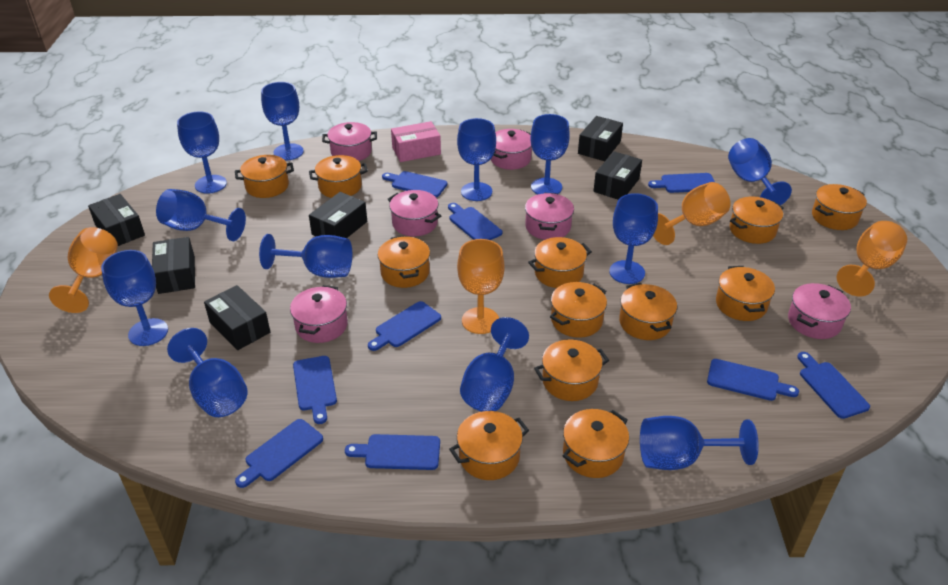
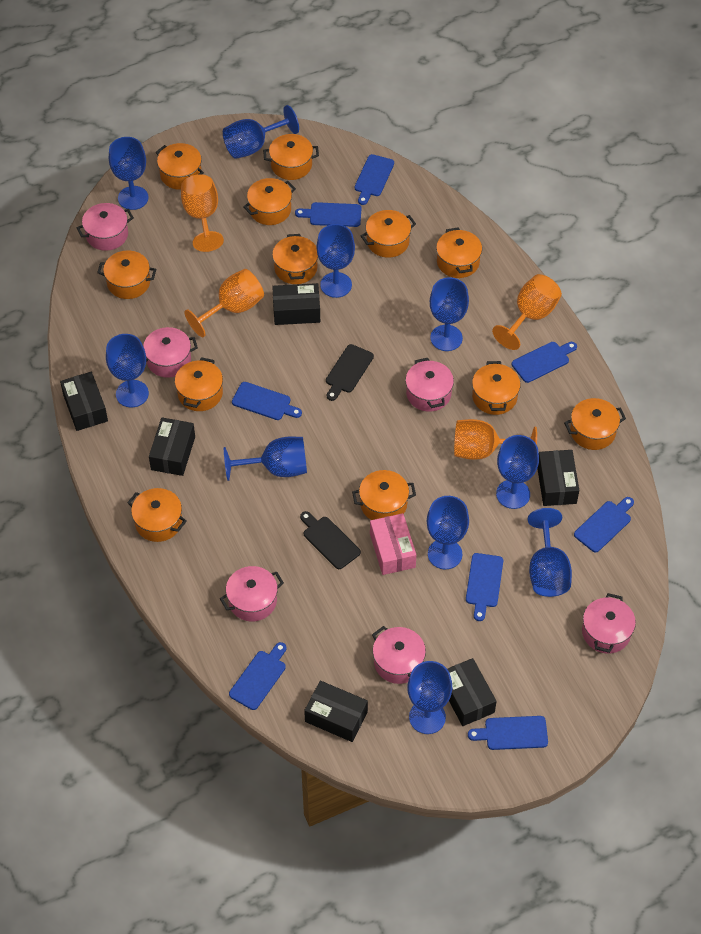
black cutting board: 0 -> 2
blue cutting board: 9 -> 8
blue goblet: 12 -> 10

